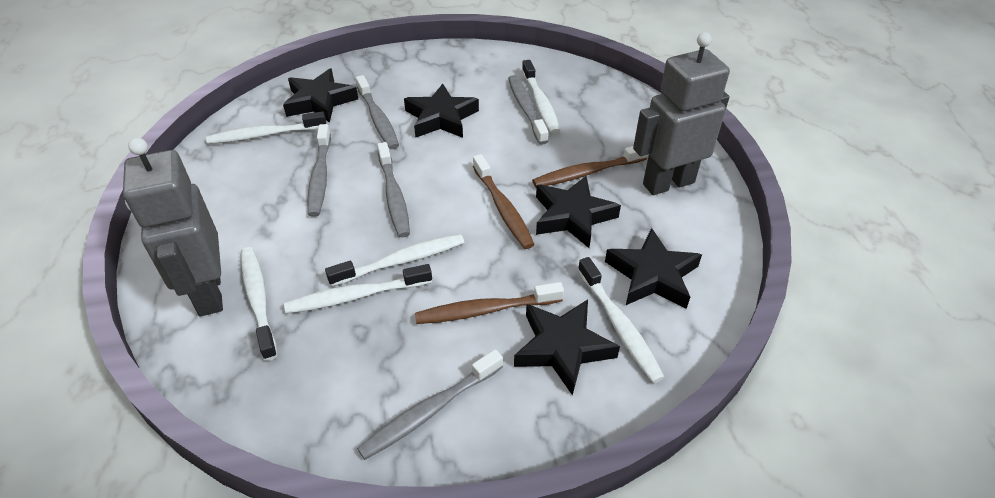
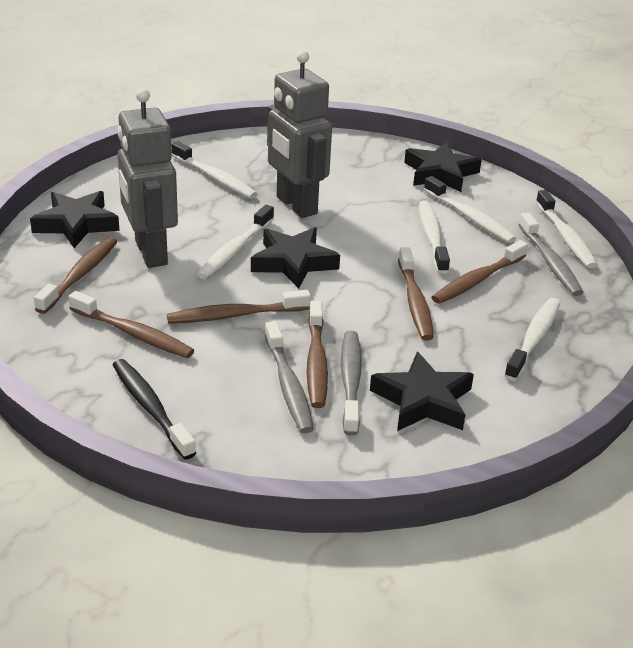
black star: 5 -> 4
black toothbrush: 0 -> 1
brown toothbrush: 3 -> 6
grey toothbrush: 5 -> 3

